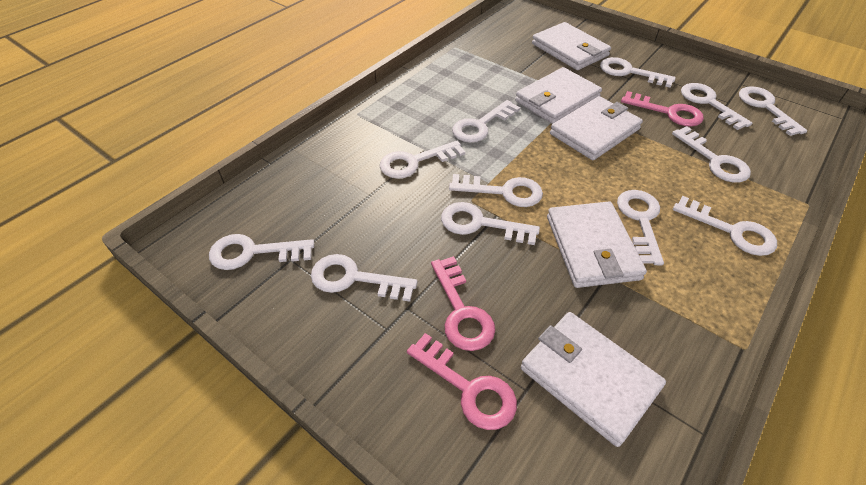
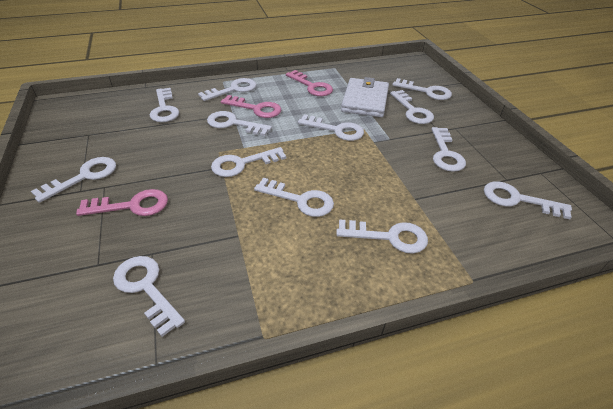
white key: 12 -> 13
white wallet: 5 -> 1

